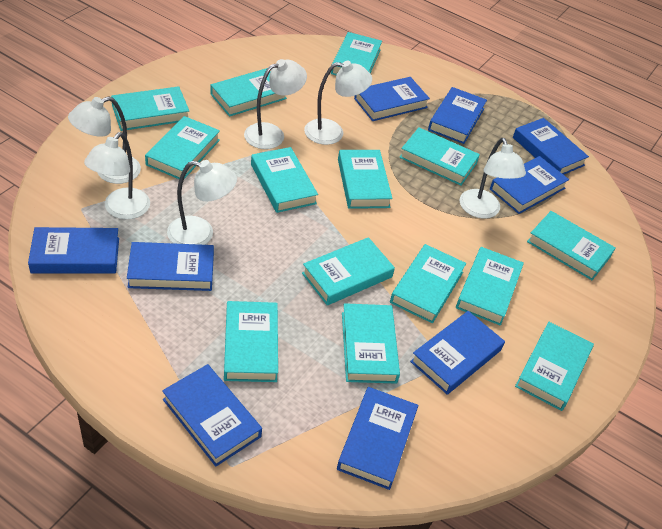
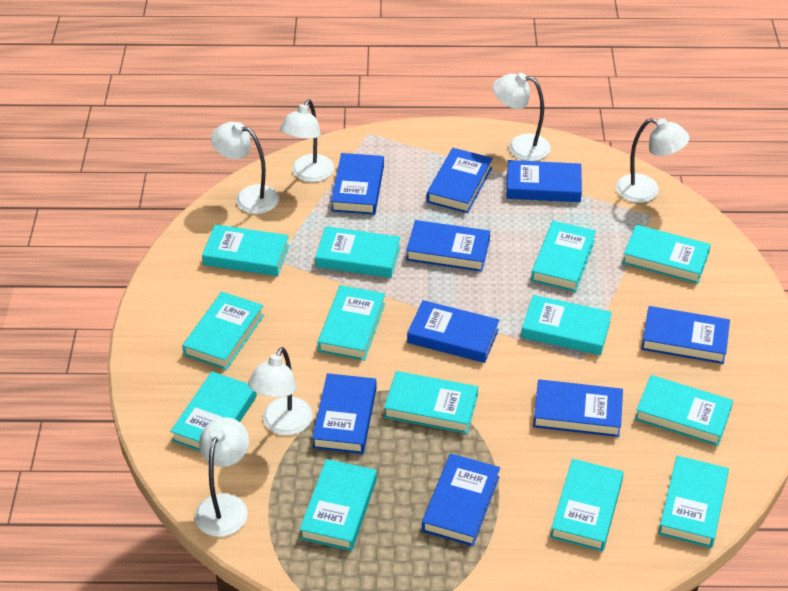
turquoise book: 14 -> 13

